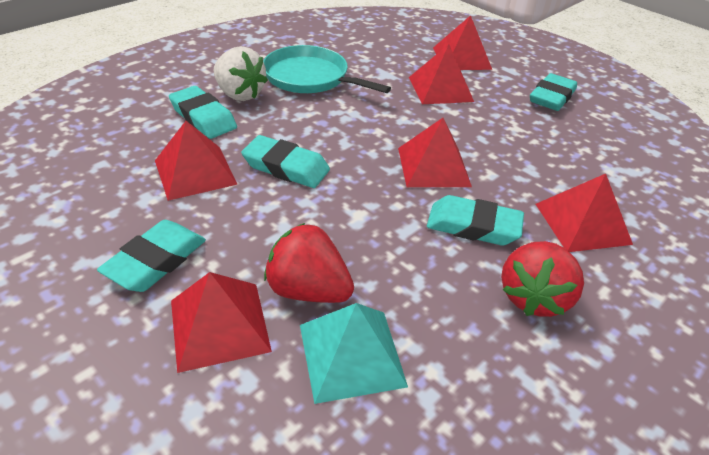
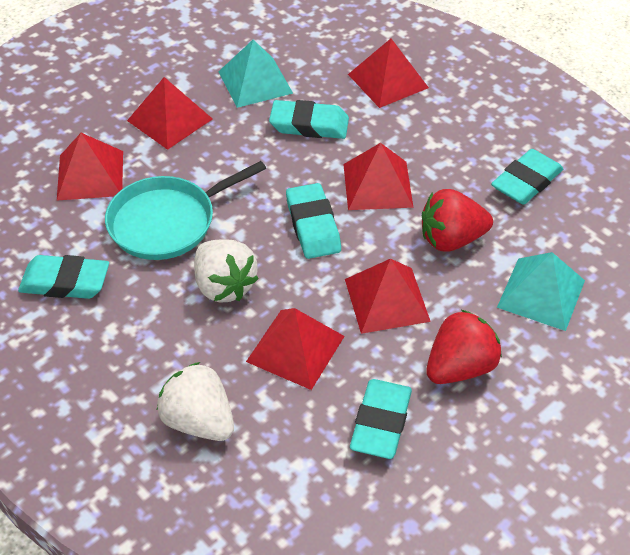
turquoise pyramid: 1 -> 2
white strawberry: 1 -> 2

